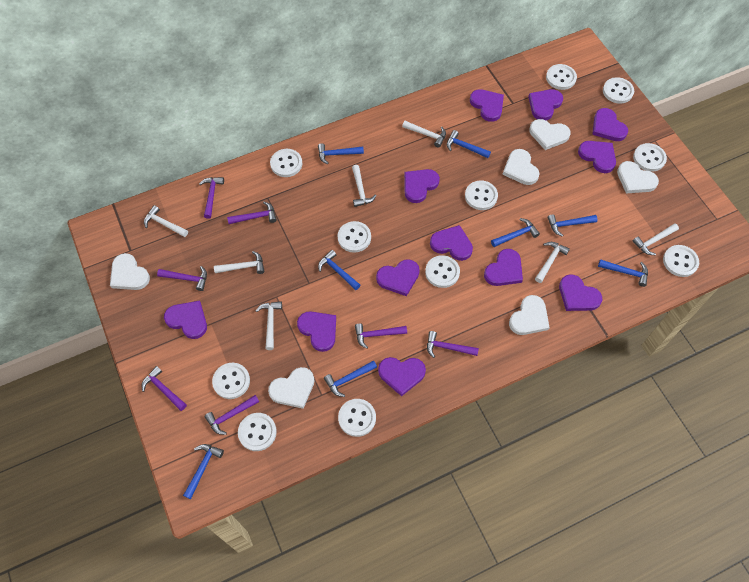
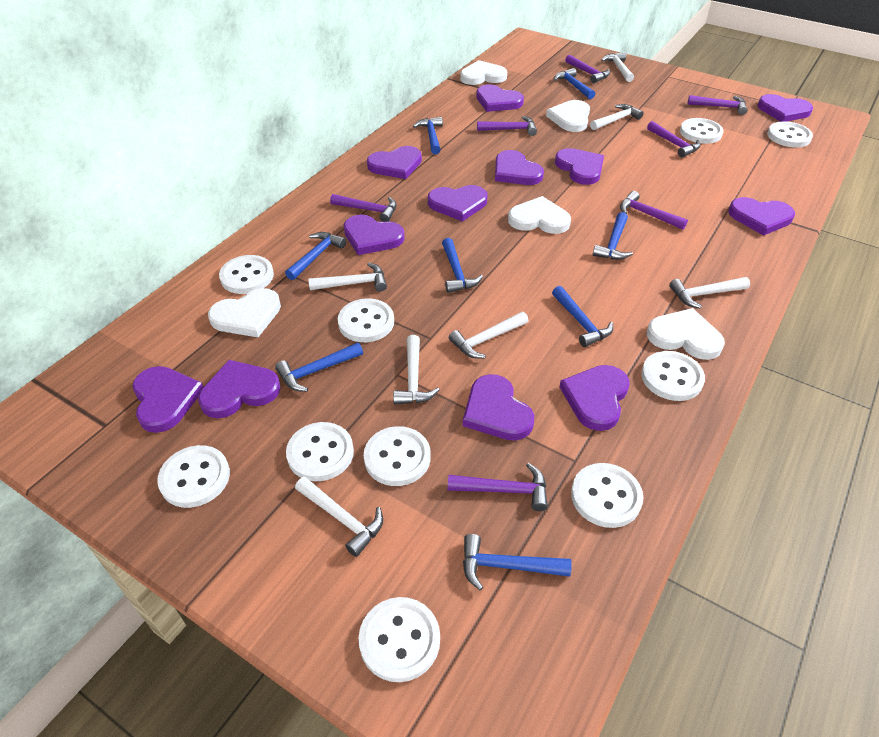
white button: 11 -> 10
white heart: 6 -> 5

